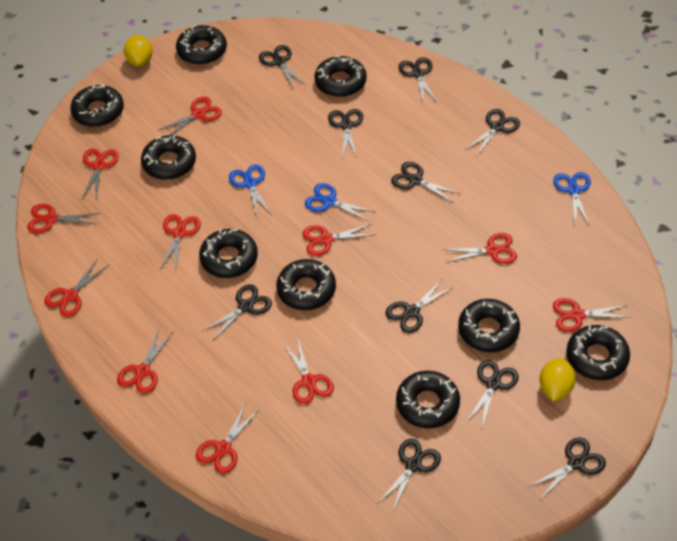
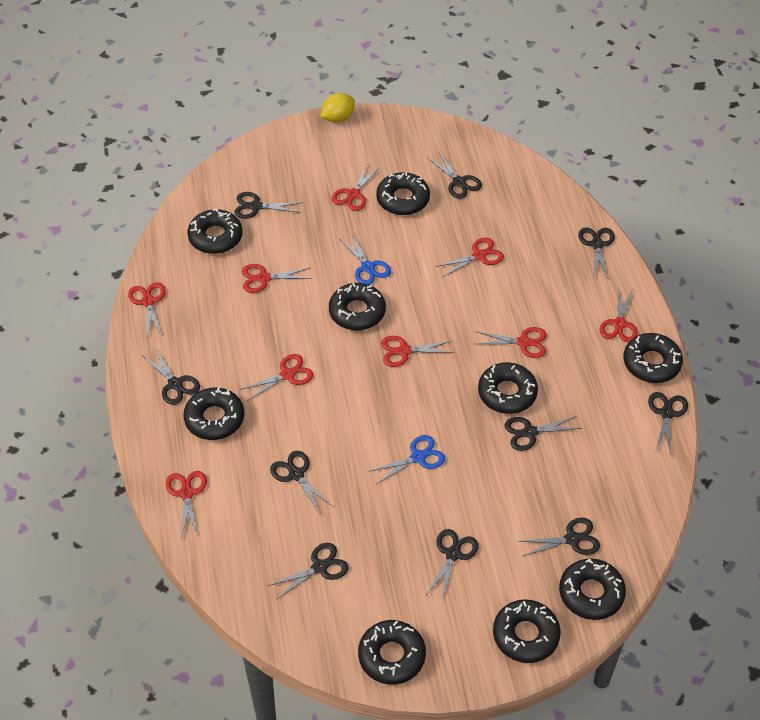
blue scissors: 3 -> 2
red scissors: 11 -> 9
yellow lemon: 2 -> 1

